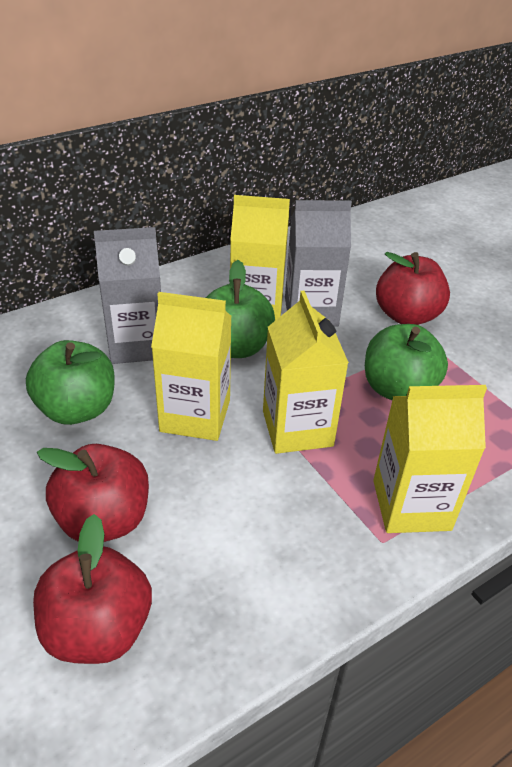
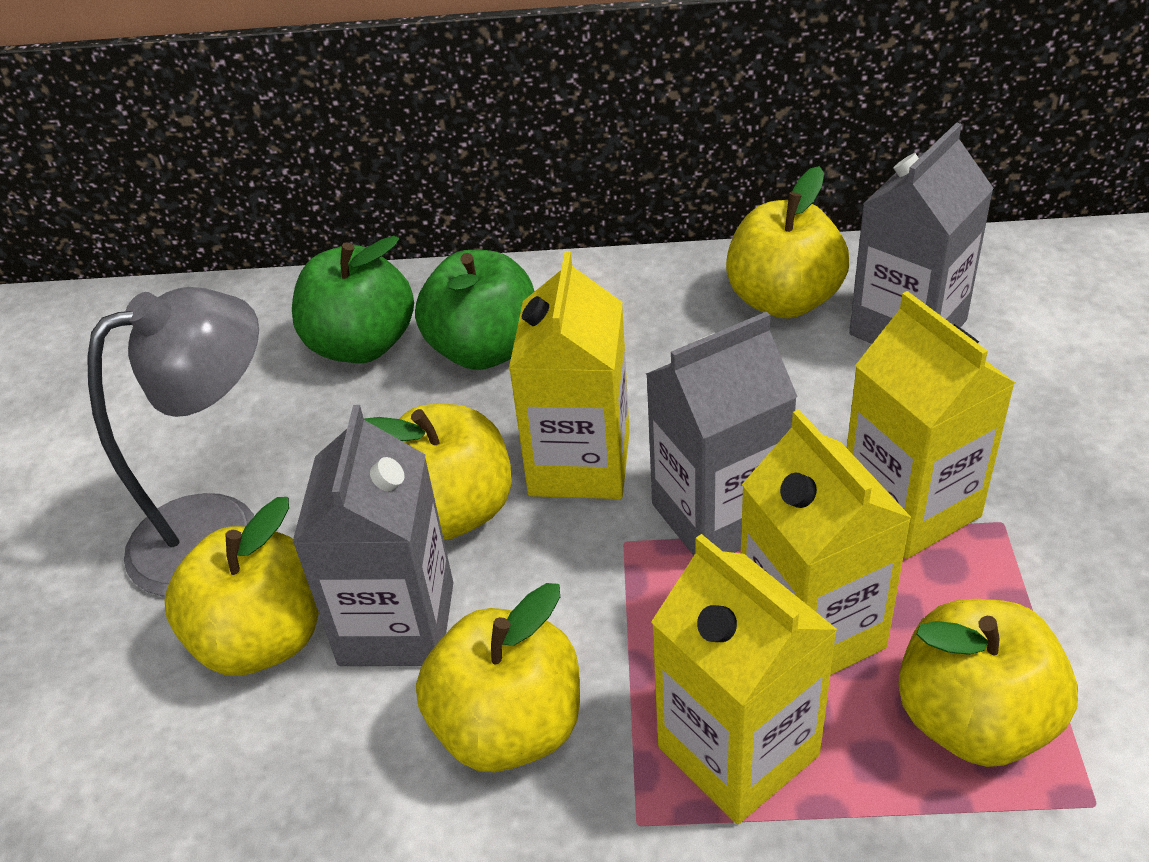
green apple: 3 -> 2
grey carton: 2 -> 3
grey lamp: 0 -> 1
red apple: 3 -> 0
yellow apple: 0 -> 5

